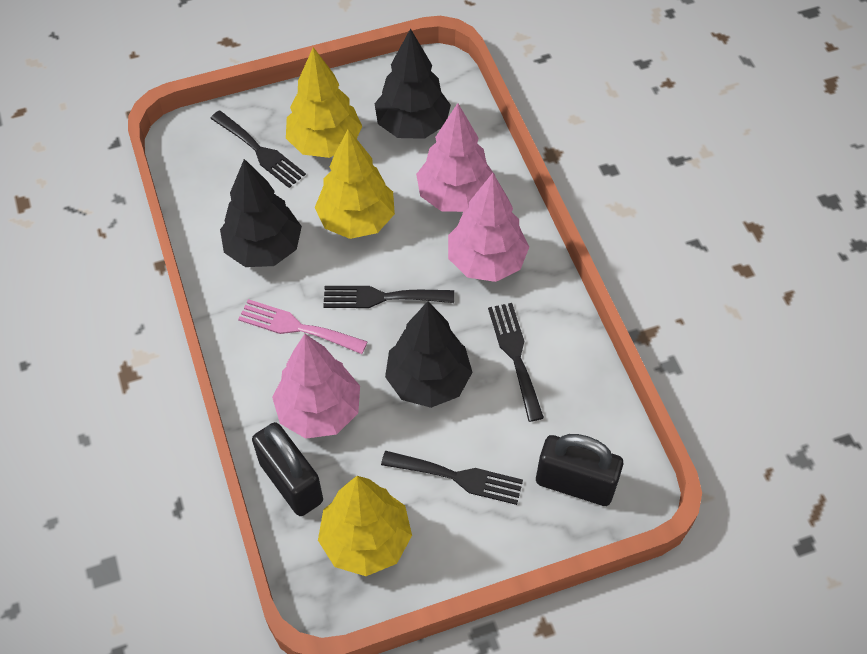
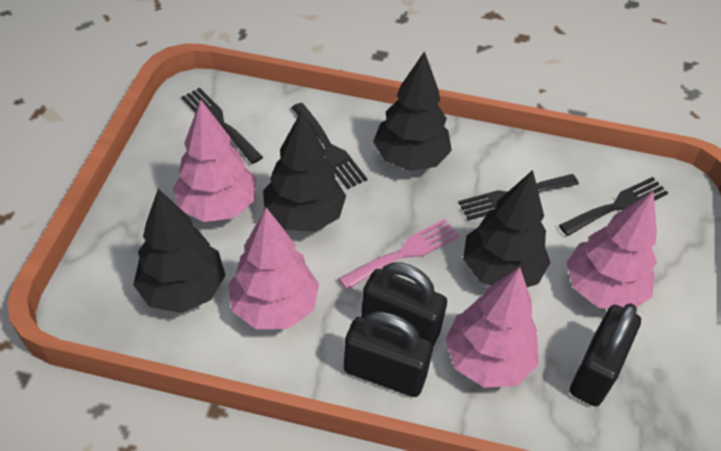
black padlock: 2 -> 3
black tree: 3 -> 4
pink tree: 3 -> 4
yellow tree: 3 -> 0

